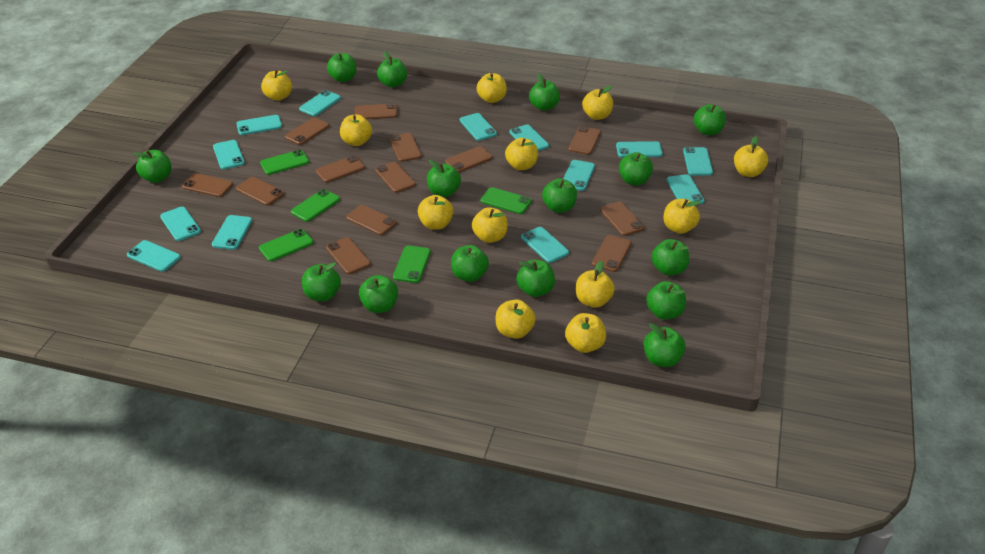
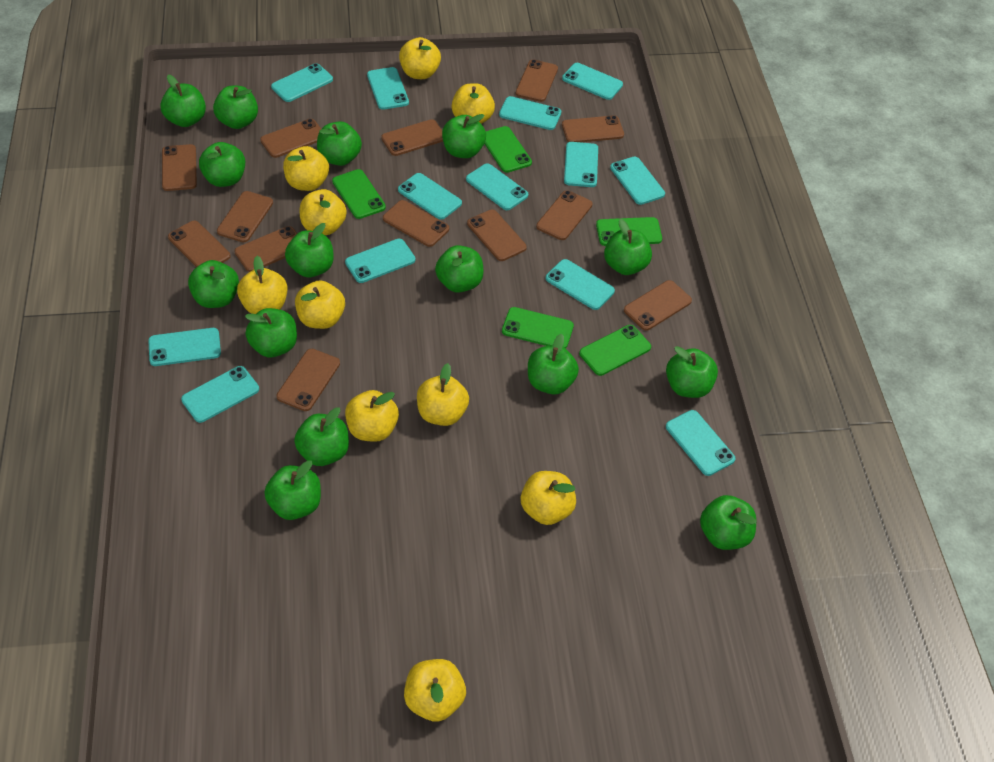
yellow apple: 12 -> 10

